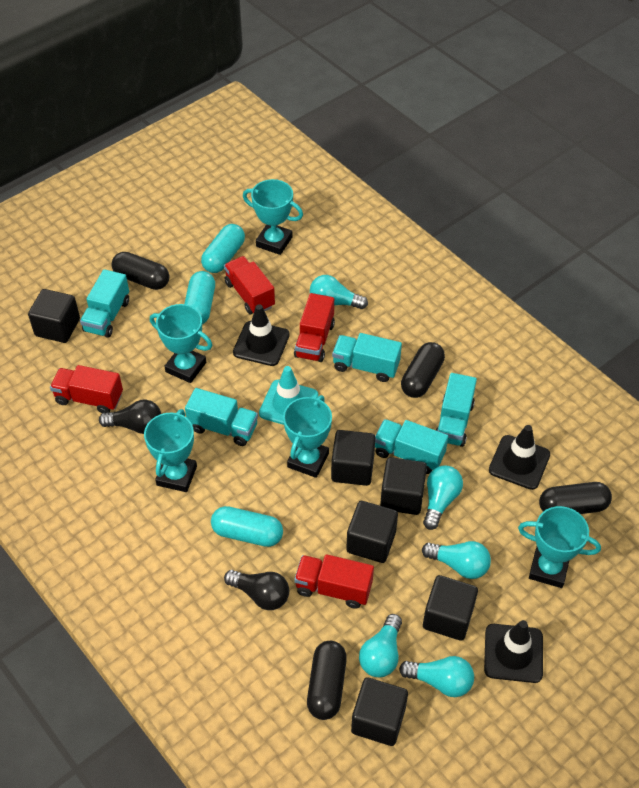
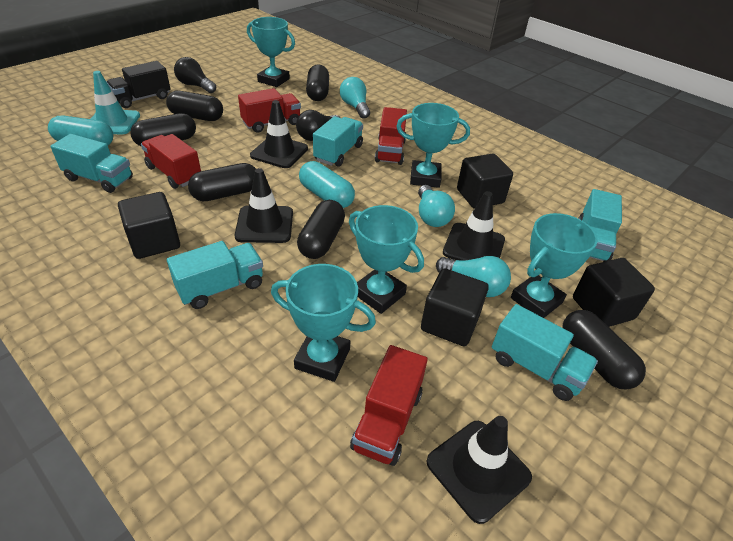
black capsule: 4 -> 6
black cube: 6 -> 4
black traffic cone: 3 -> 4
black truck: 0 -> 1
turquoise capsule: 3 -> 2
turquoise light bulb: 5 -> 3

